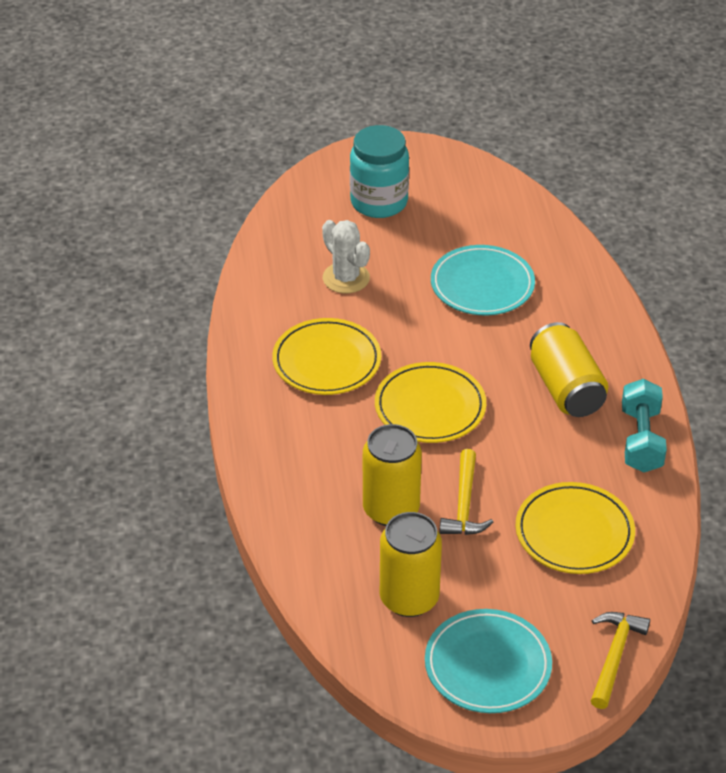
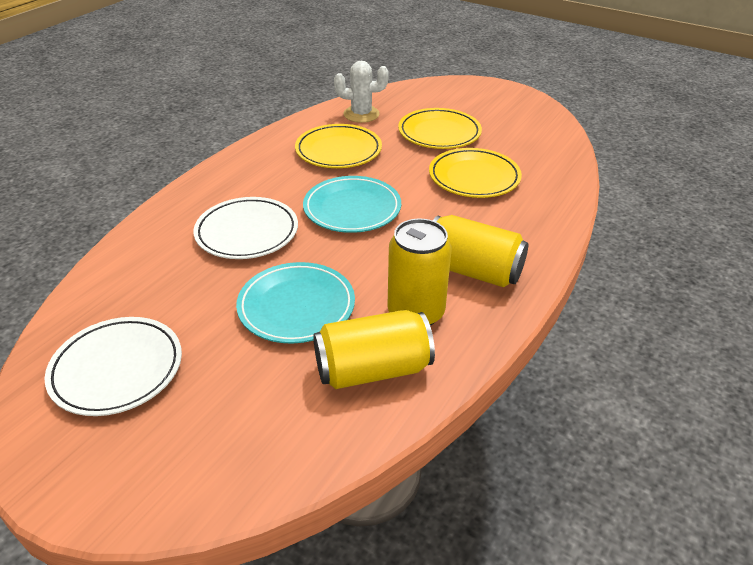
turquoise dumbbell: 1 -> 0
turquoise jar: 1 -> 0
white plate: 0 -> 2
yellow hammer: 2 -> 0

